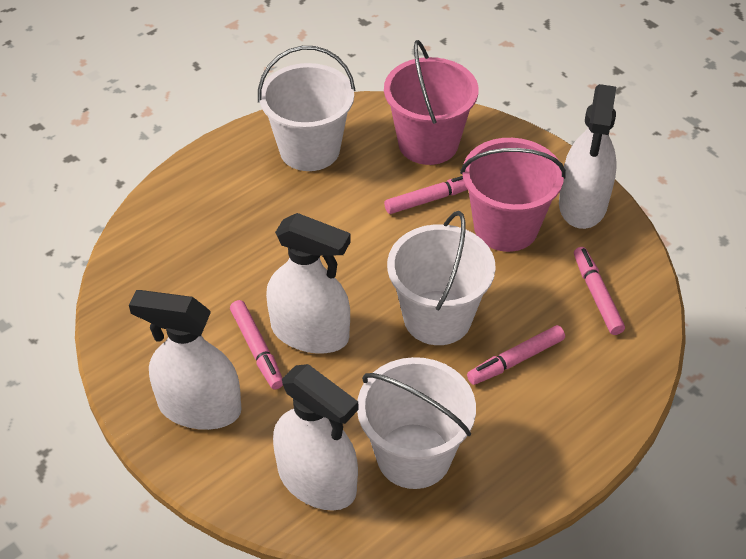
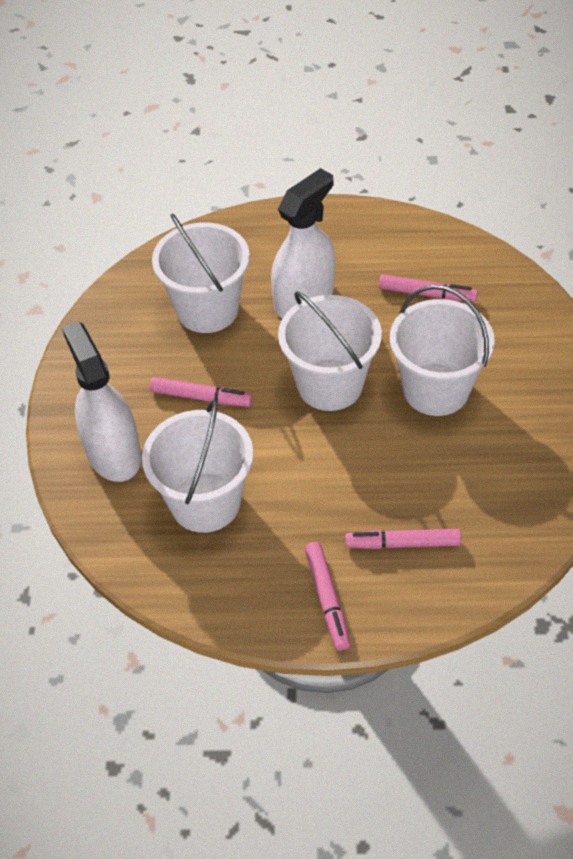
pink bucket: 2 -> 0
white bucket: 3 -> 4
white spray bottle: 4 -> 2

